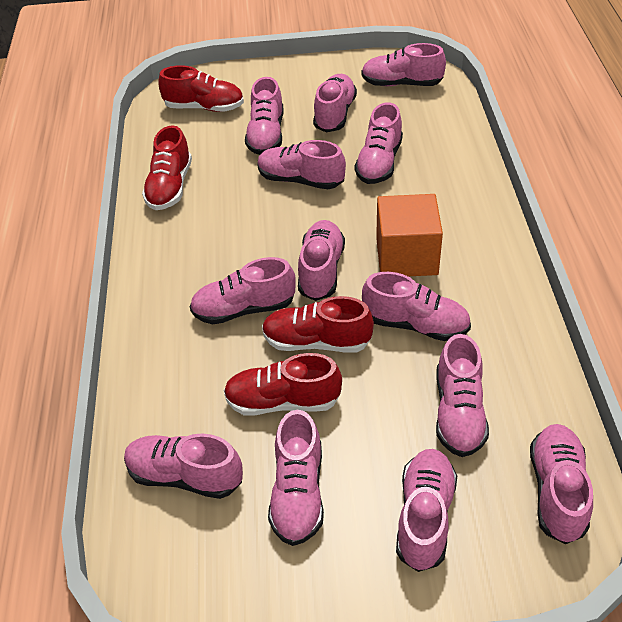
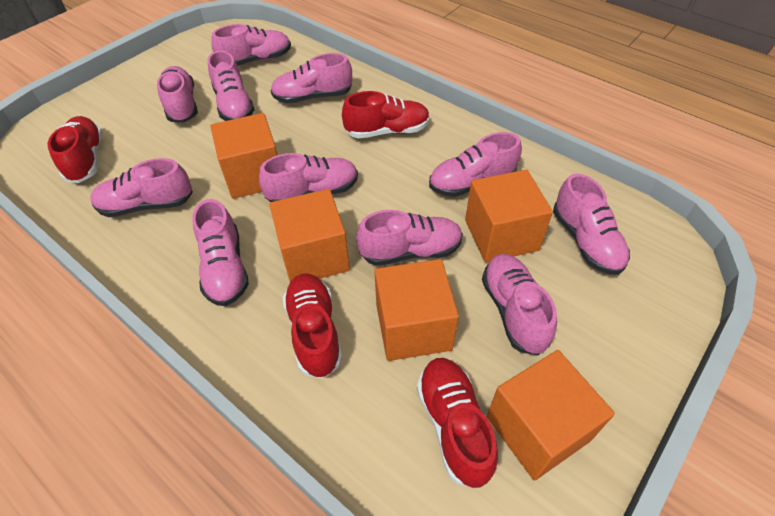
orange cube: 1 -> 5
pink shoe: 13 -> 11

